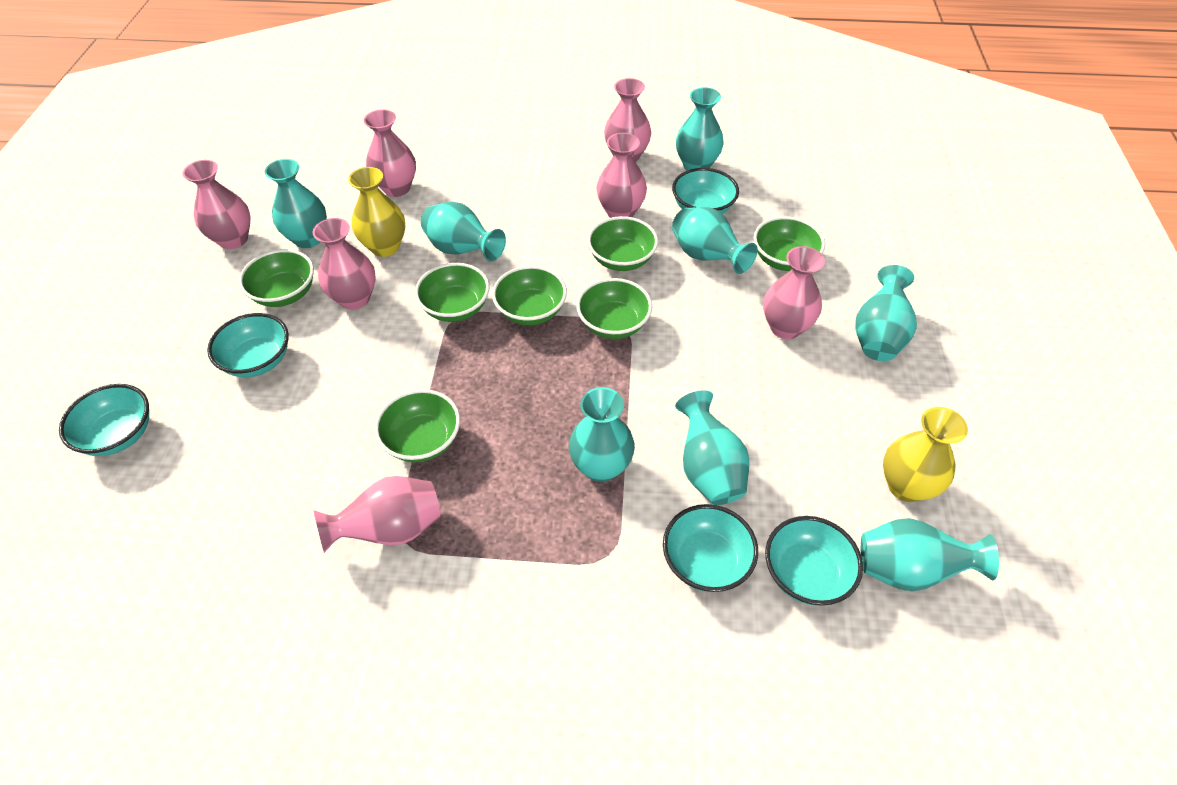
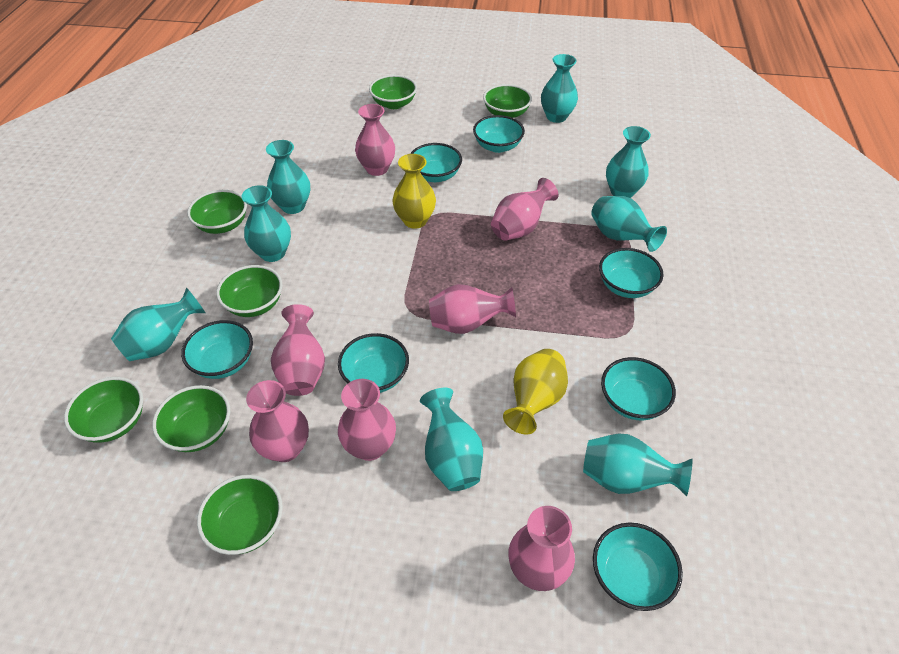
turquoise bowl: 5 -> 7

